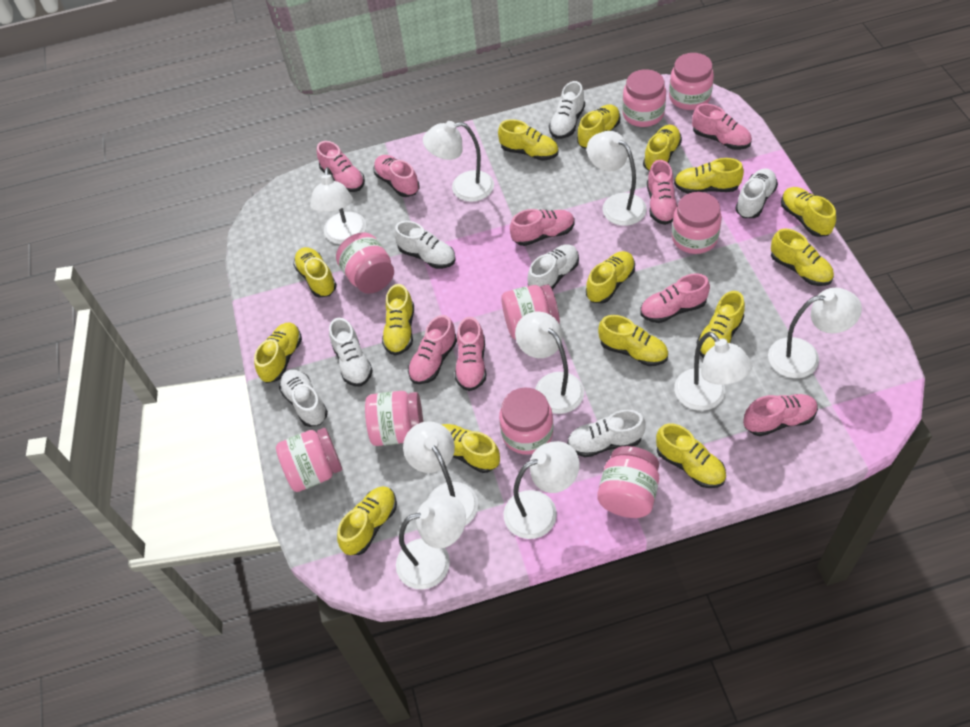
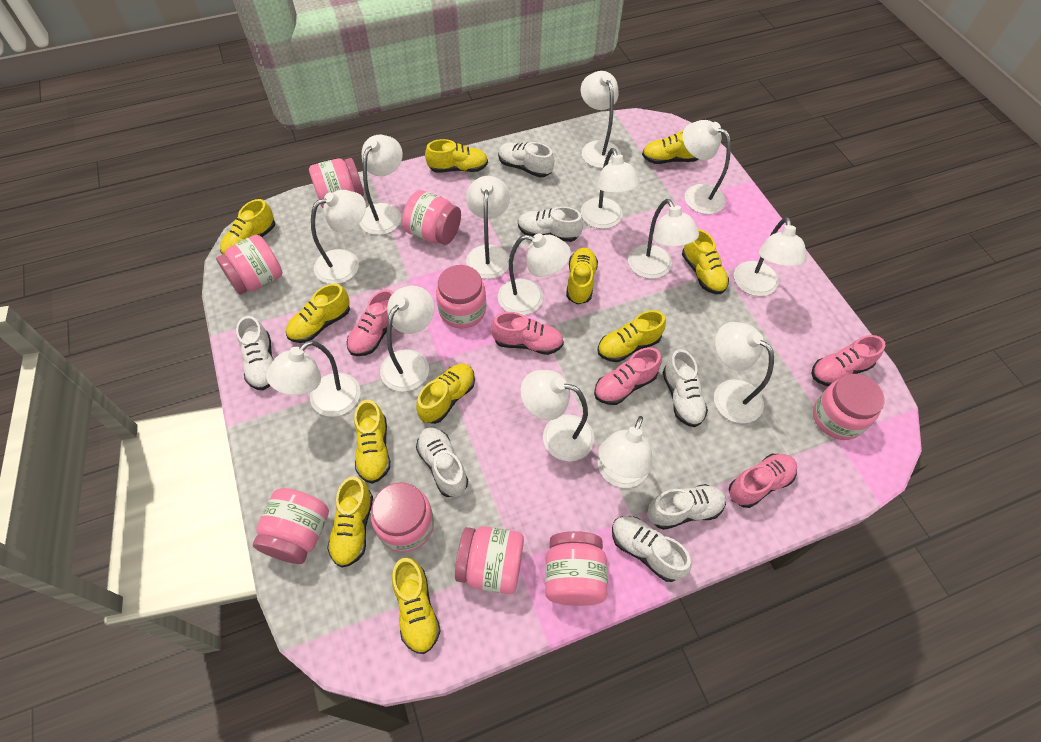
pink shoe: 9 -> 5
white lamp: 9 -> 14
yellow shoe: 15 -> 11

